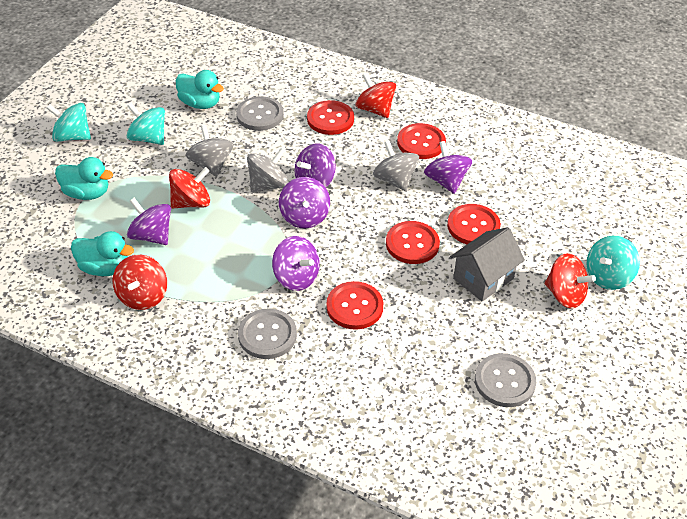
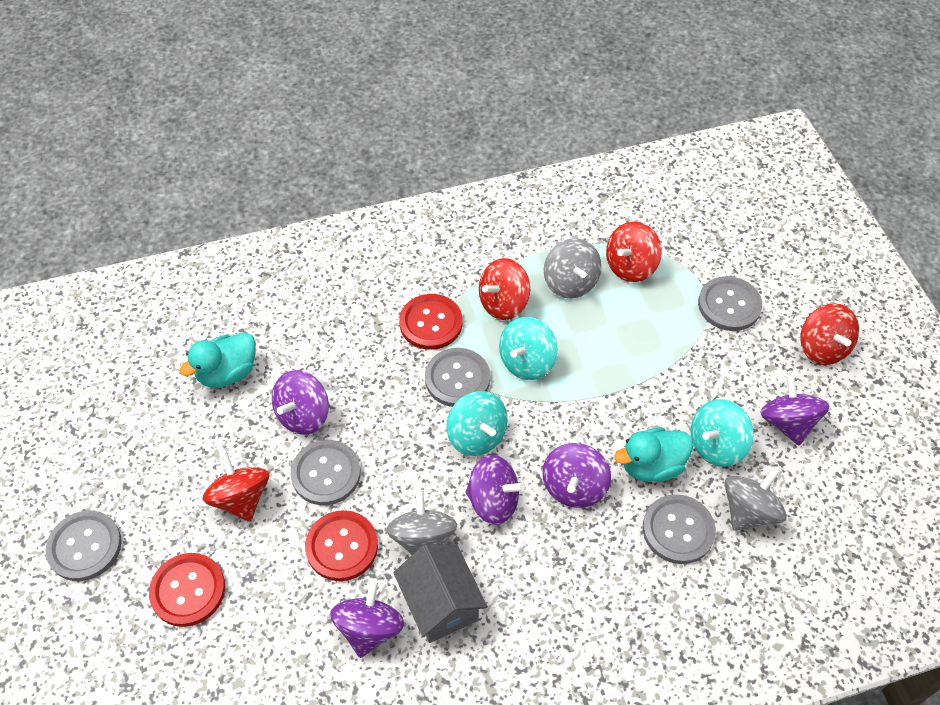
grey button: 3 -> 5
red button: 5 -> 3
turquoise duck: 3 -> 2

